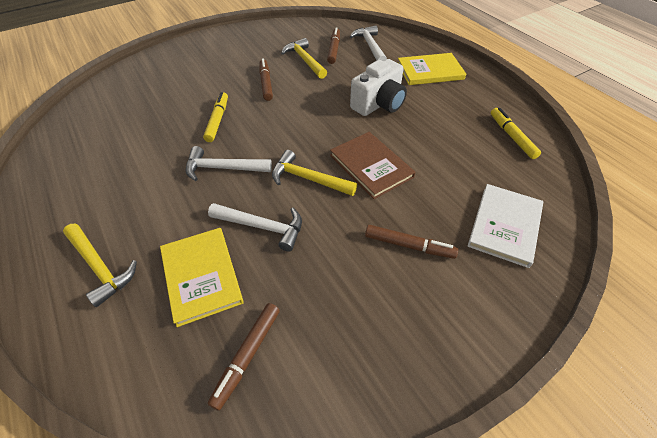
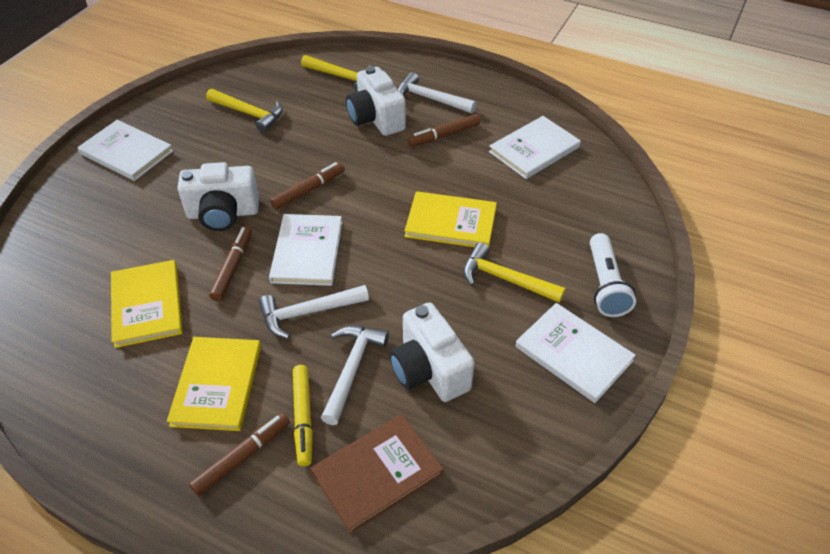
white book: 1 -> 4
white camera: 1 -> 3
white flashlight: 0 -> 1
yellow book: 2 -> 3
yellow marker: 2 -> 1

